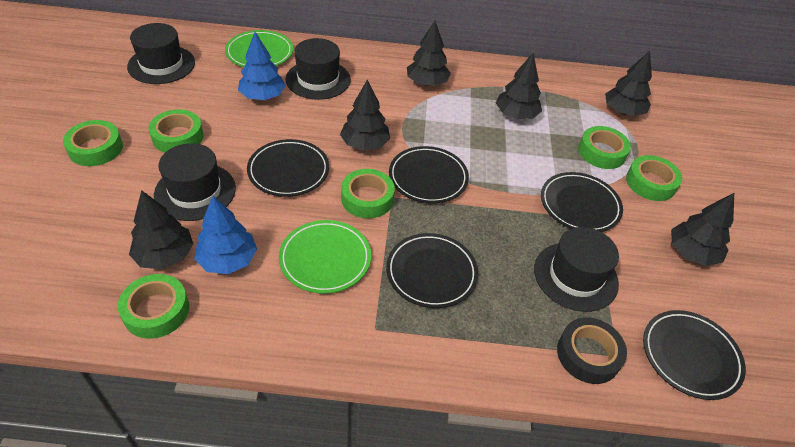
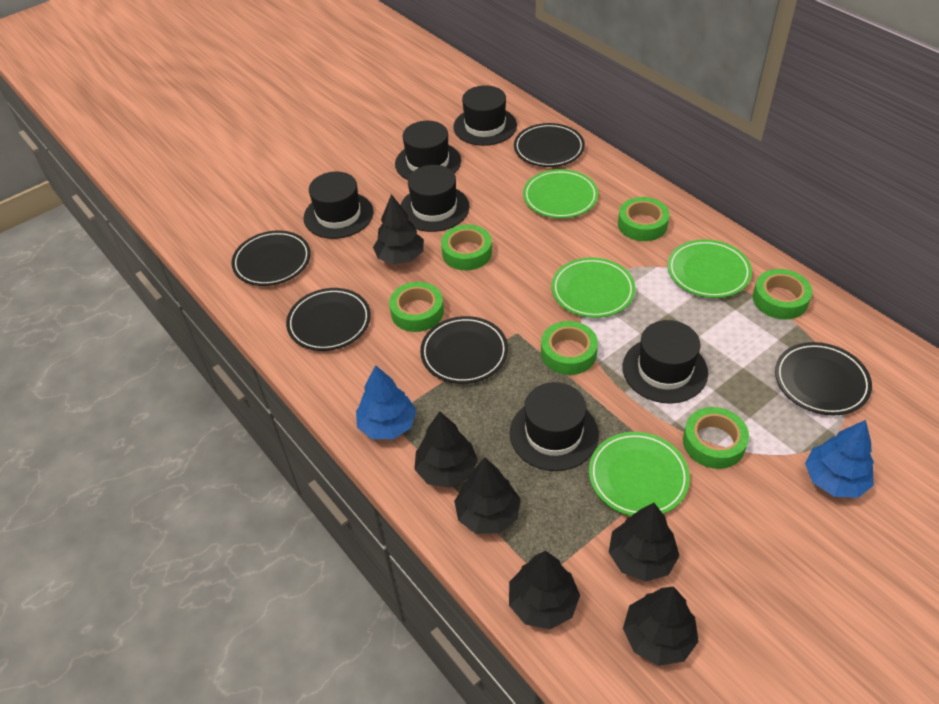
black hat: 4 -> 6
black tape: 1 -> 0
green plate: 2 -> 4

